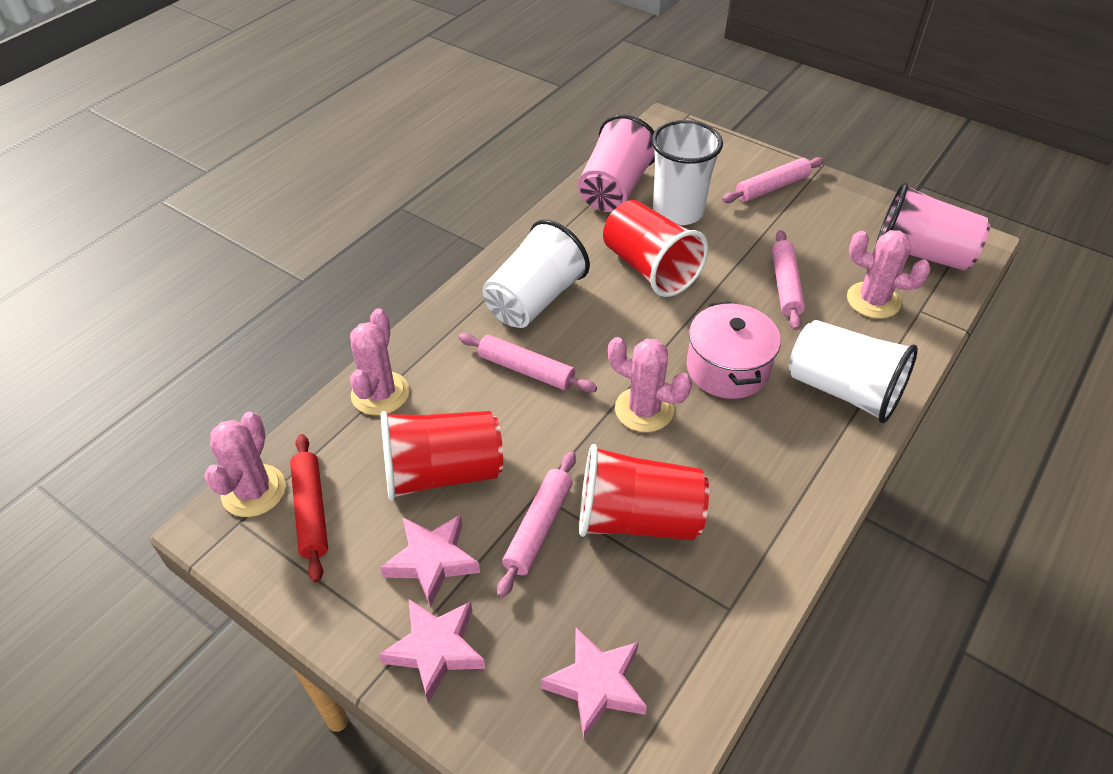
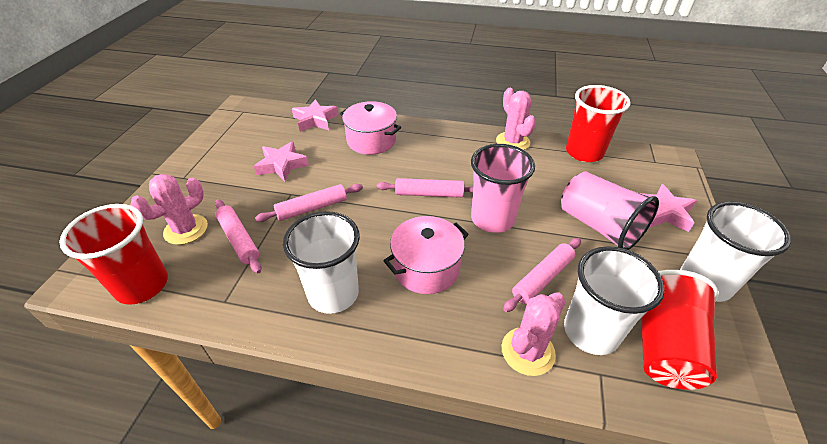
pink cactus: 4 -> 3
pink pot: 1 -> 2
red rolling pin: 1 -> 0

